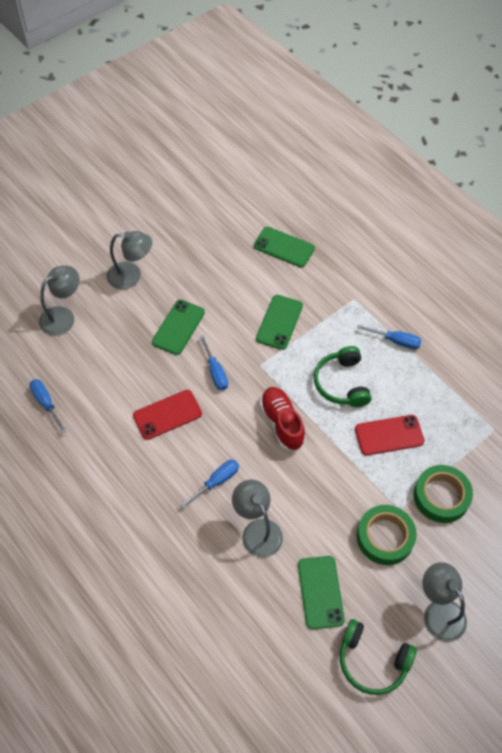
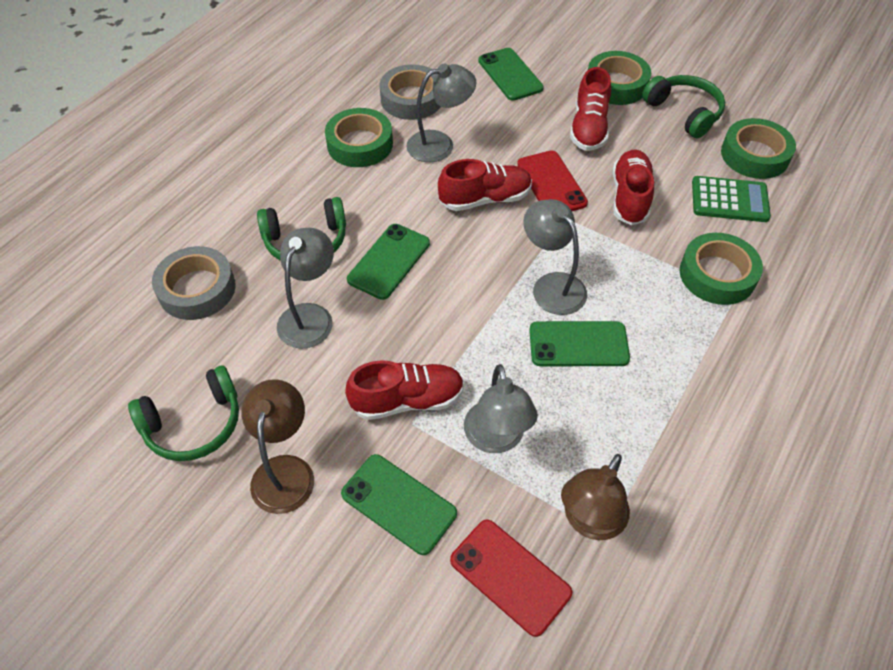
blue screwdriver: 4 -> 0
brown lamp: 0 -> 2
green calculator: 0 -> 1
green headphones: 2 -> 3
green tape: 2 -> 4
grey tape: 0 -> 2
red shoe: 1 -> 4

